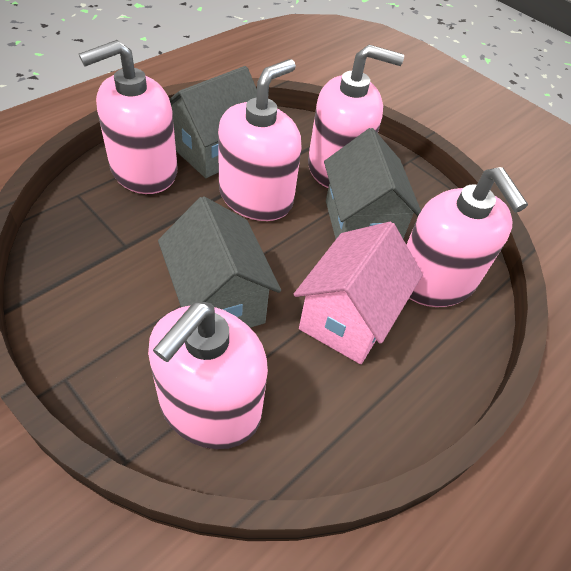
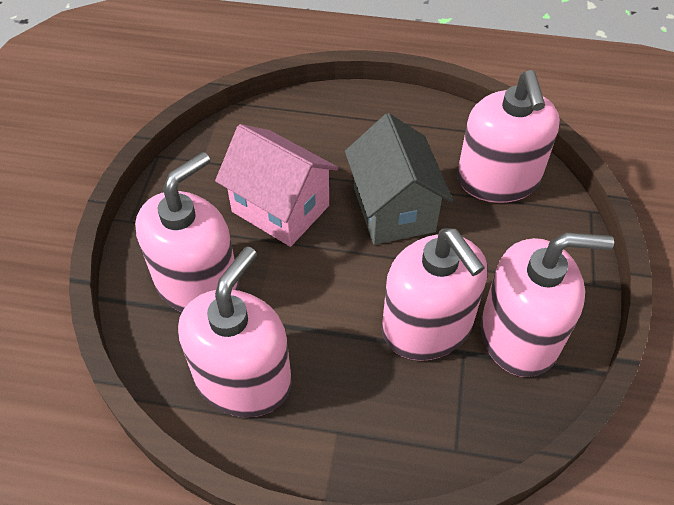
grey house: 3 -> 1

